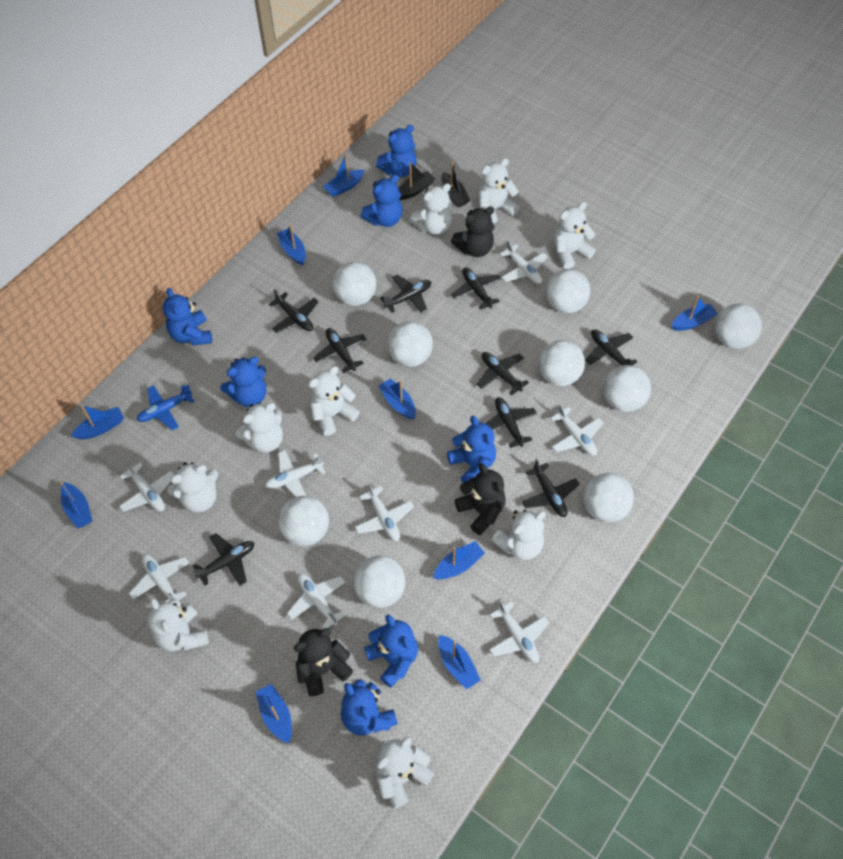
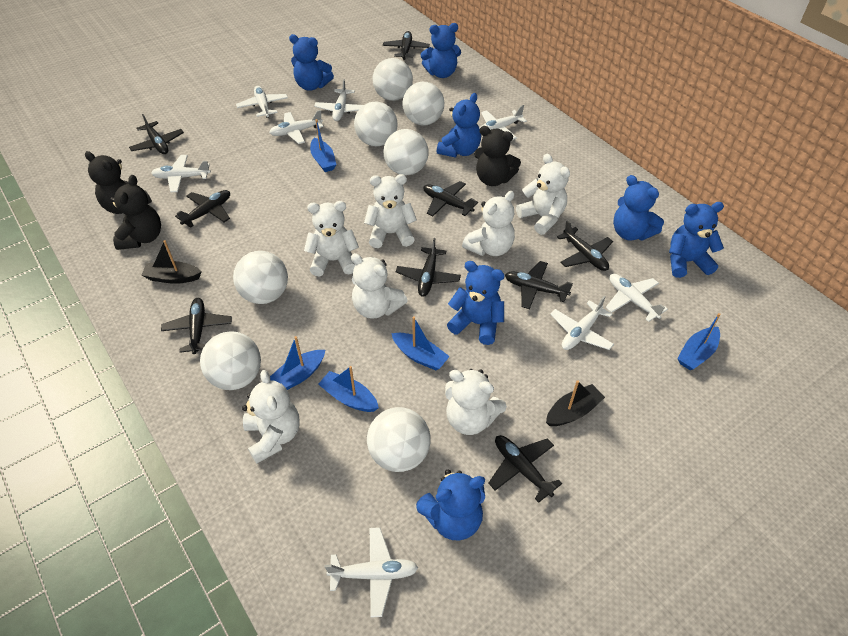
blue boat: 9 -> 5
blue plane: 1 -> 0
white ball: 9 -> 7
white teddy bear: 9 -> 7

